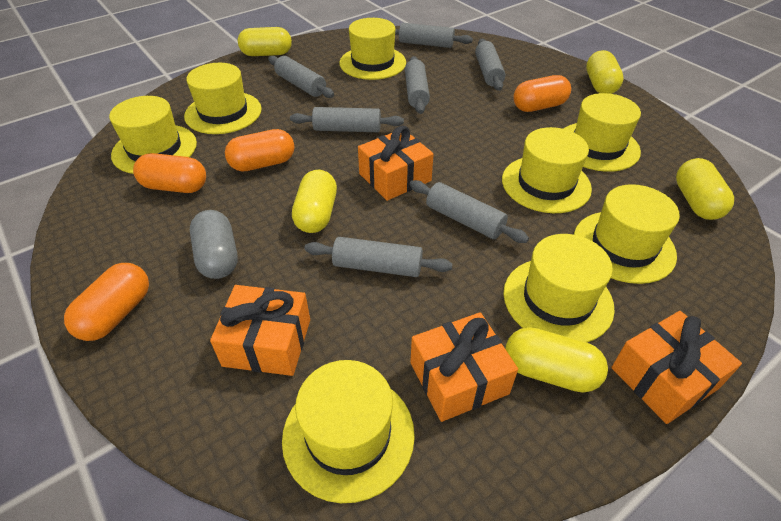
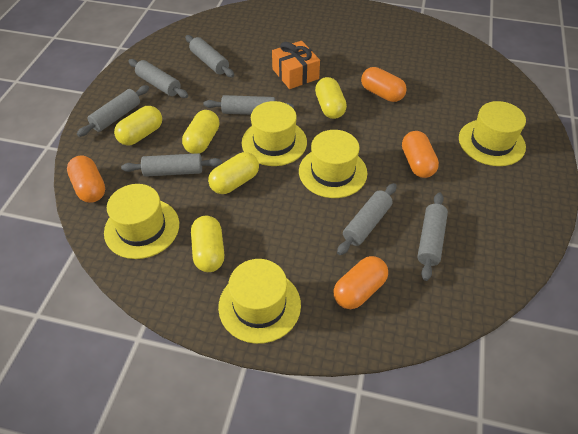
grey capsule: 1 -> 0
orange gift: 4 -> 1
yellow hat: 8 -> 5

